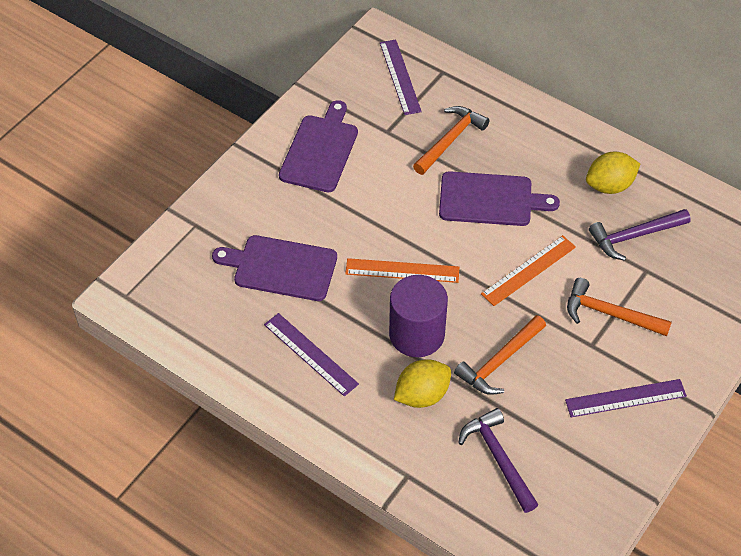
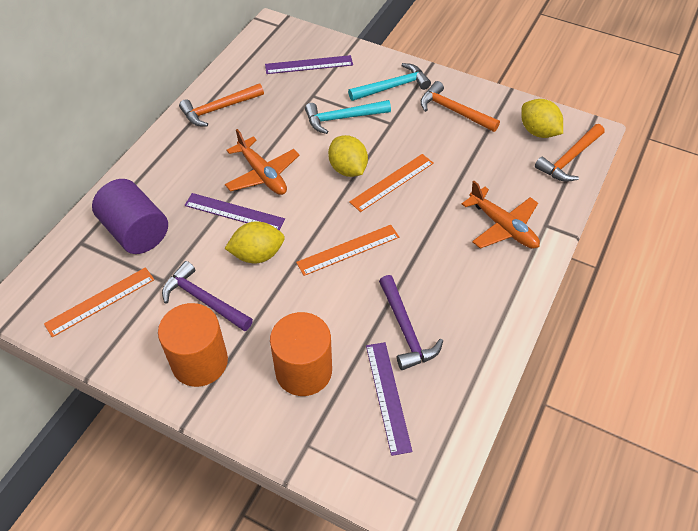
orange cylinder: 0 -> 2
orange plane: 0 -> 2
orange ruler: 2 -> 3
purple cutting board: 3 -> 0
turquoise hammer: 0 -> 2
yellow lemon: 2 -> 3

